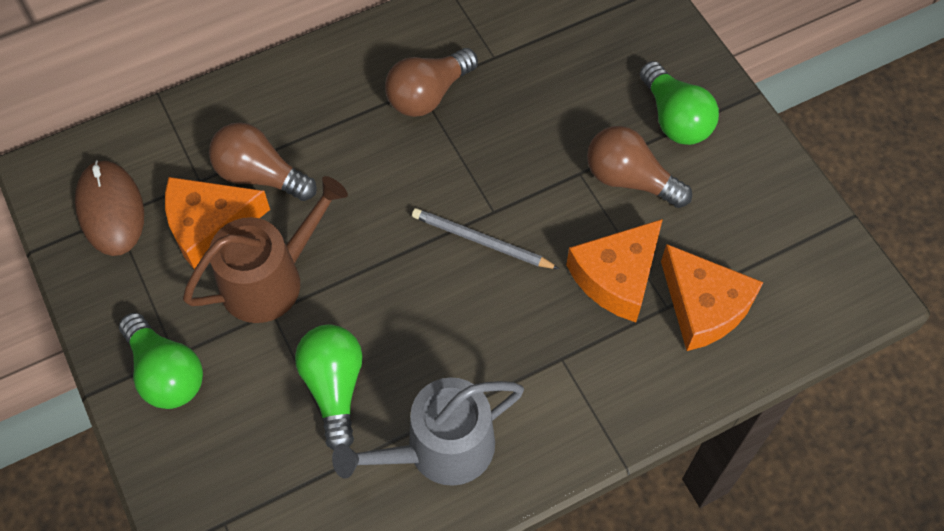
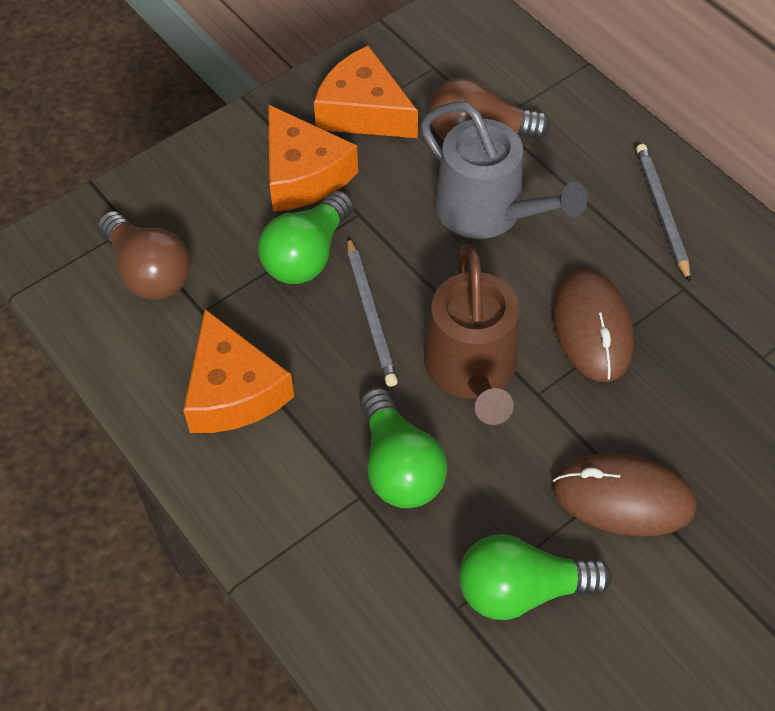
brown light bulb: 3 -> 2
brown mouse: 1 -> 2
grey pencil: 1 -> 2

